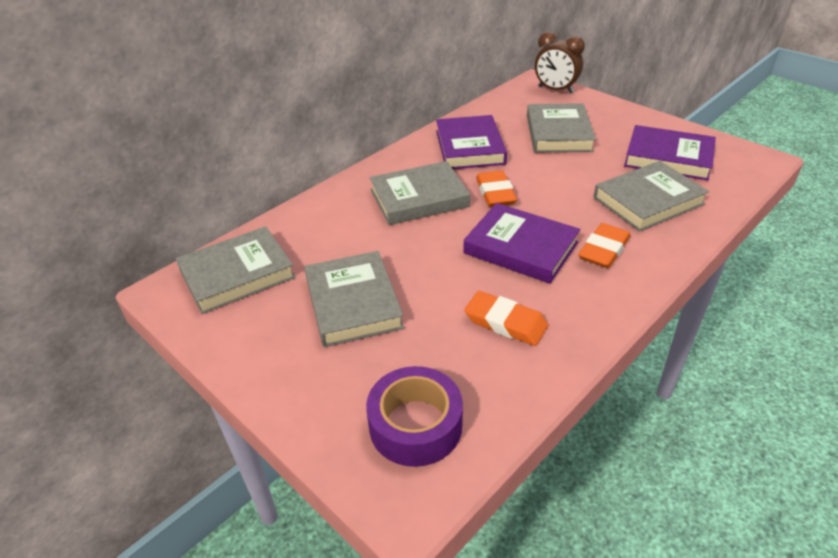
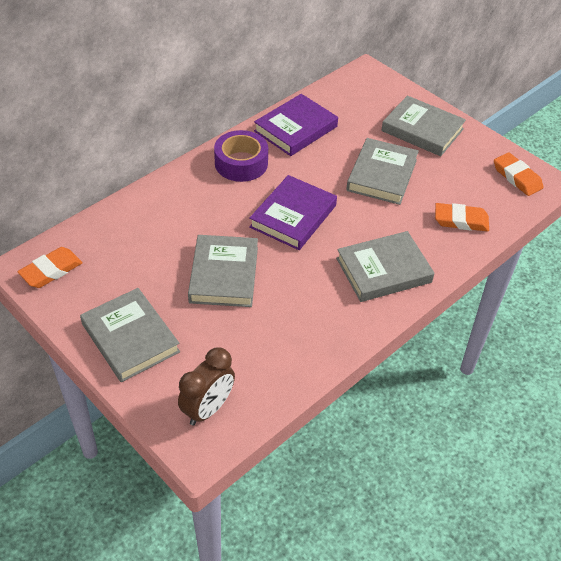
purple book: 3 -> 2

